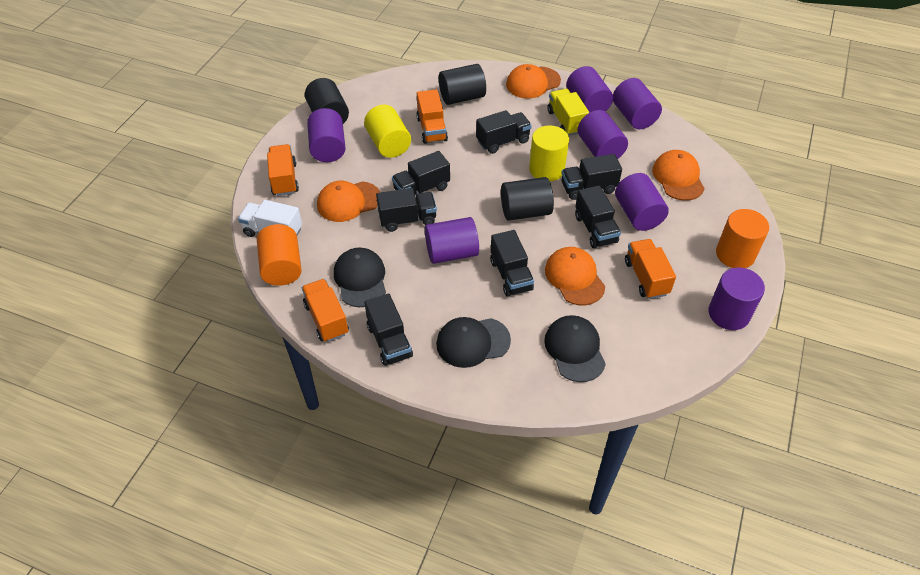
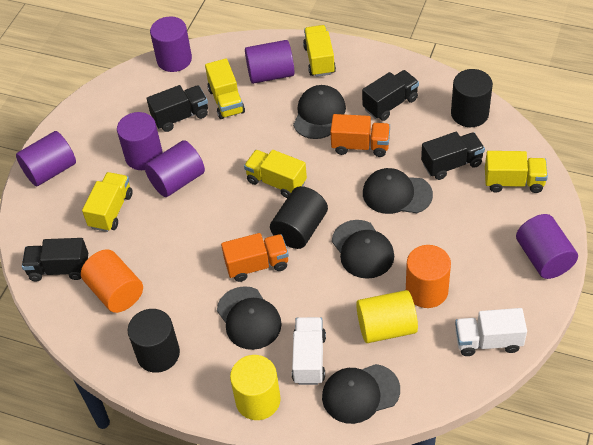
black cap: 3 -> 5
black truck: 7 -> 4
orange cap: 4 -> 0
orange truck: 4 -> 2
purple cylinder: 7 -> 6
white truck: 1 -> 2
yellow truck: 1 -> 5

